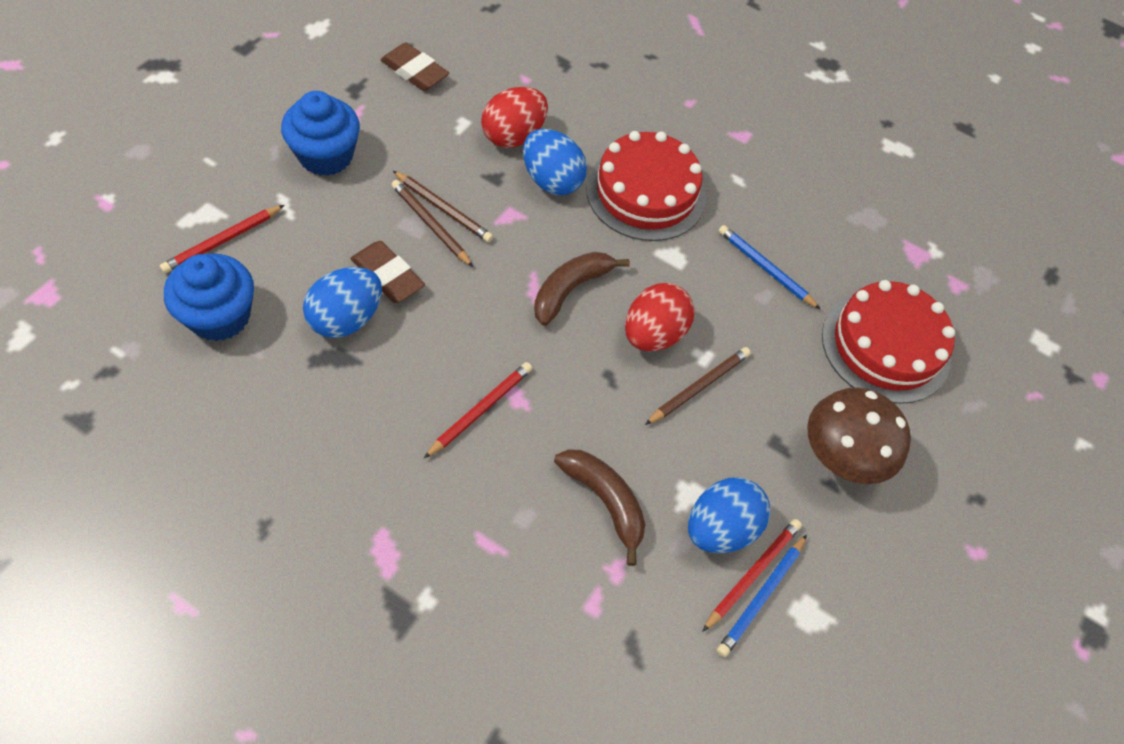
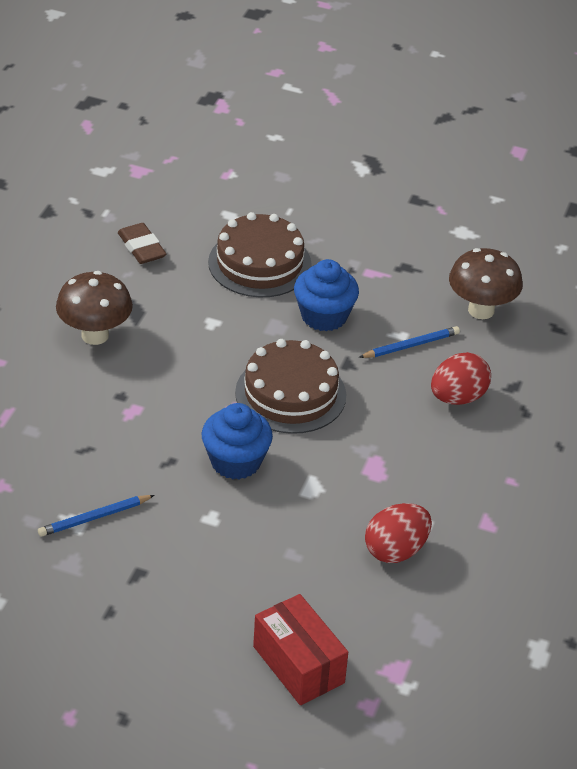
blue egg: 3 -> 0
brown banana: 2 -> 0
brown cake: 0 -> 2
brown eraser: 2 -> 1
brown mushroom: 1 -> 2
brown pencil: 3 -> 0
red box: 0 -> 1
red cake: 2 -> 0
red pencil: 3 -> 0

